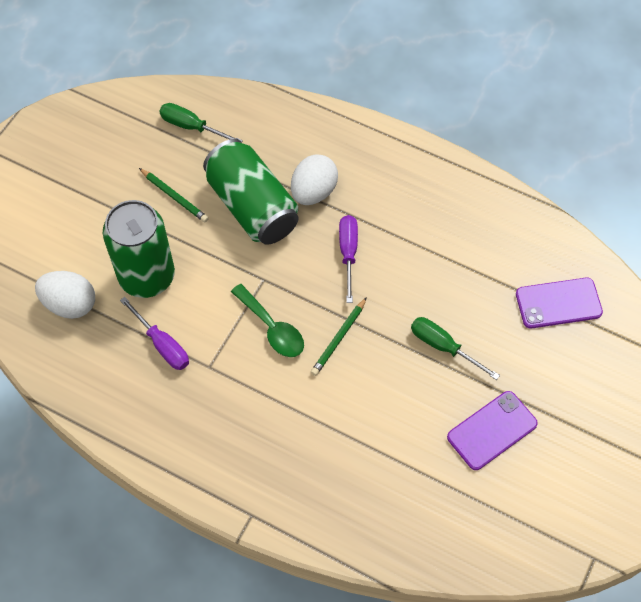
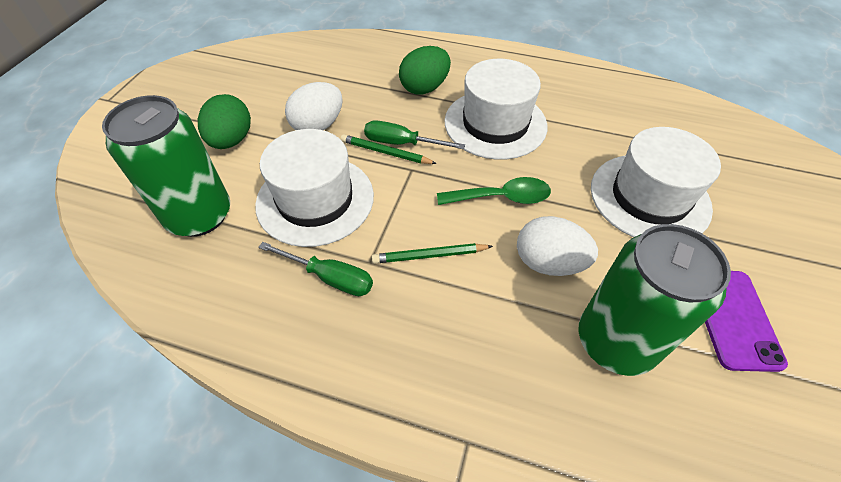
green egg: 0 -> 2
purple phone: 2 -> 1
purple screwdriver: 2 -> 0
white hat: 0 -> 3

